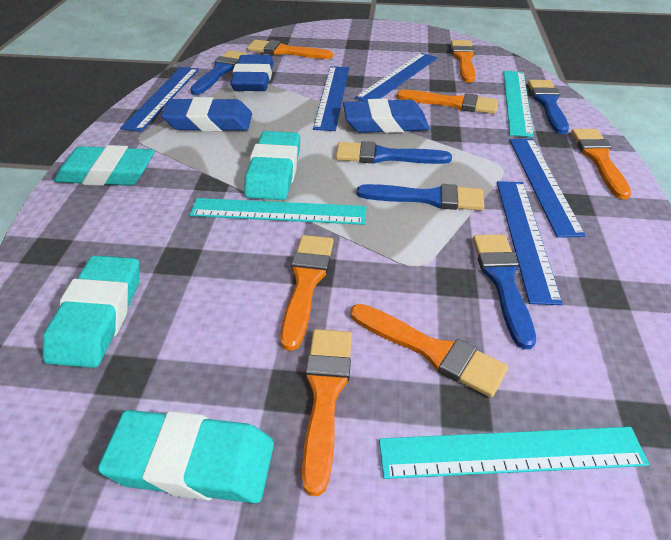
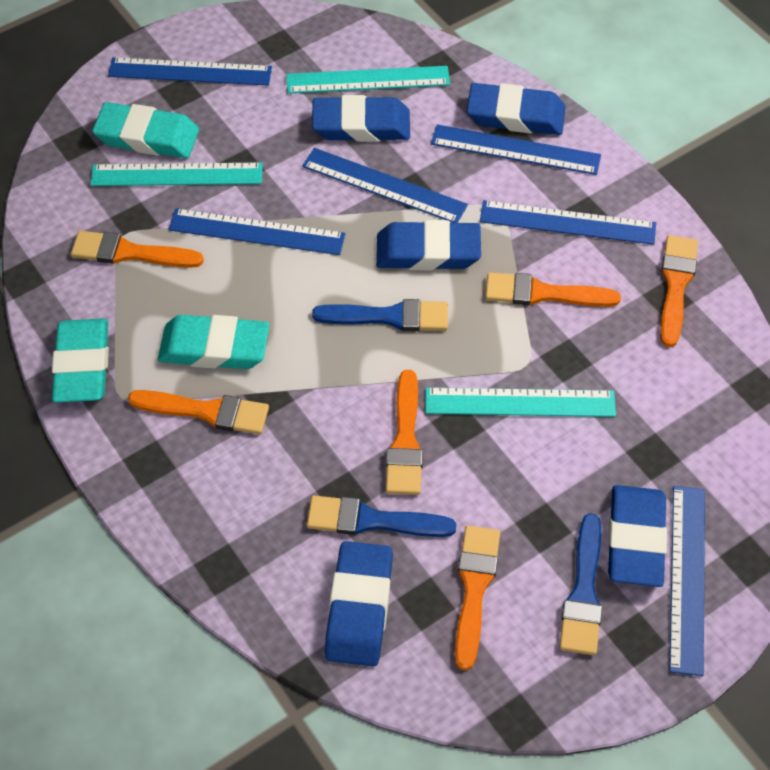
blue brush: 5 -> 3
blue eraser: 3 -> 5
blue ruler: 5 -> 6
orange brush: 7 -> 6
turquoise eraser: 4 -> 3

